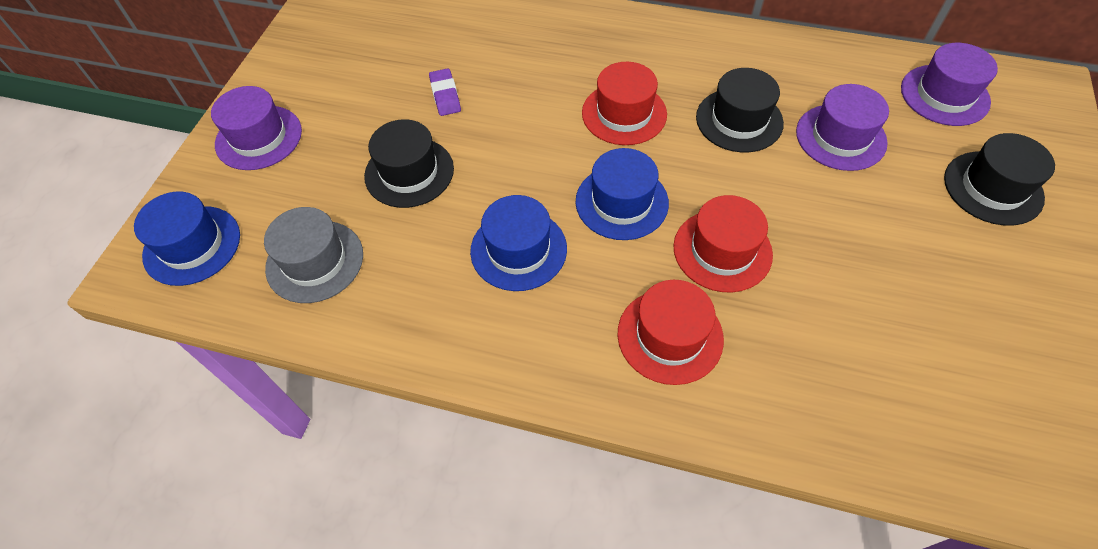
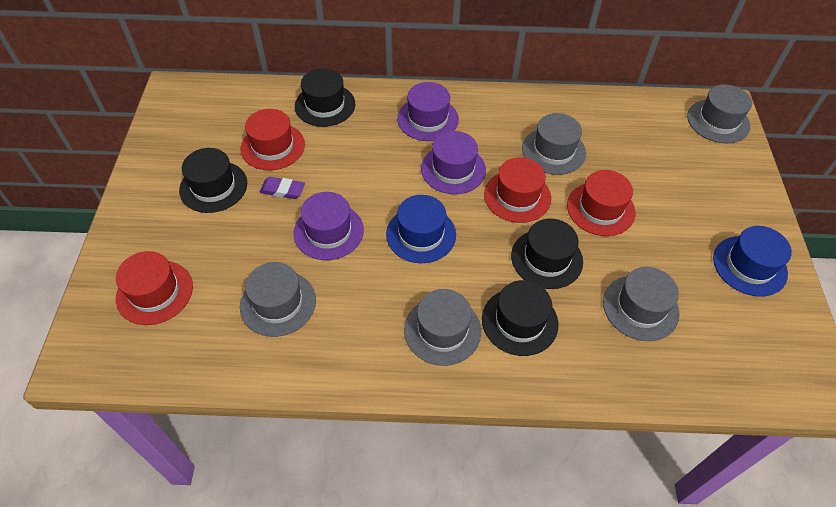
black hat: 3 -> 4
blue hat: 3 -> 2
grey hat: 1 -> 5
red hat: 3 -> 4

